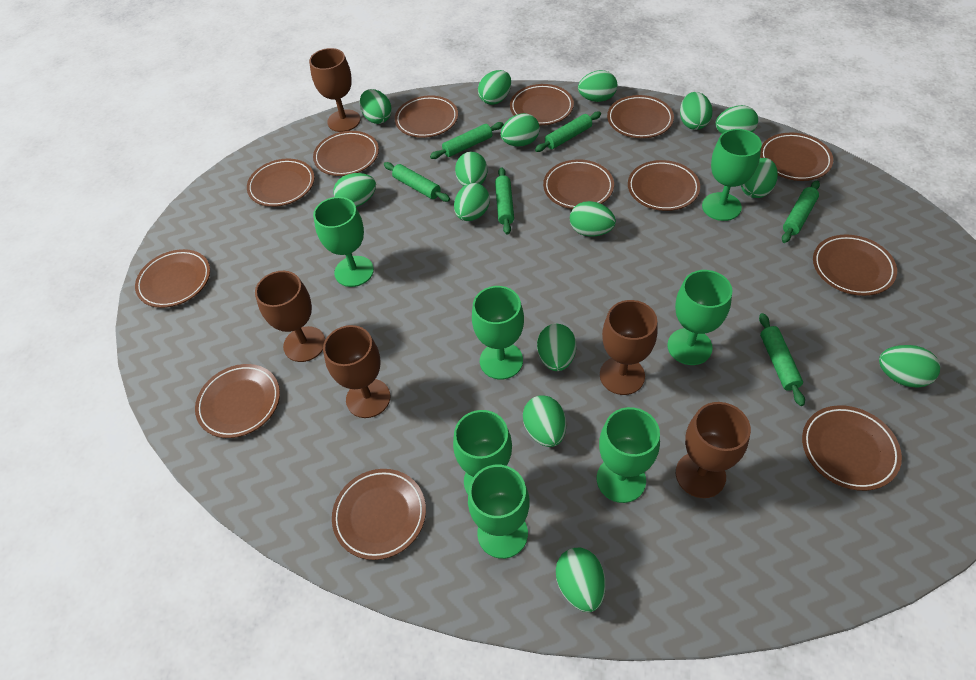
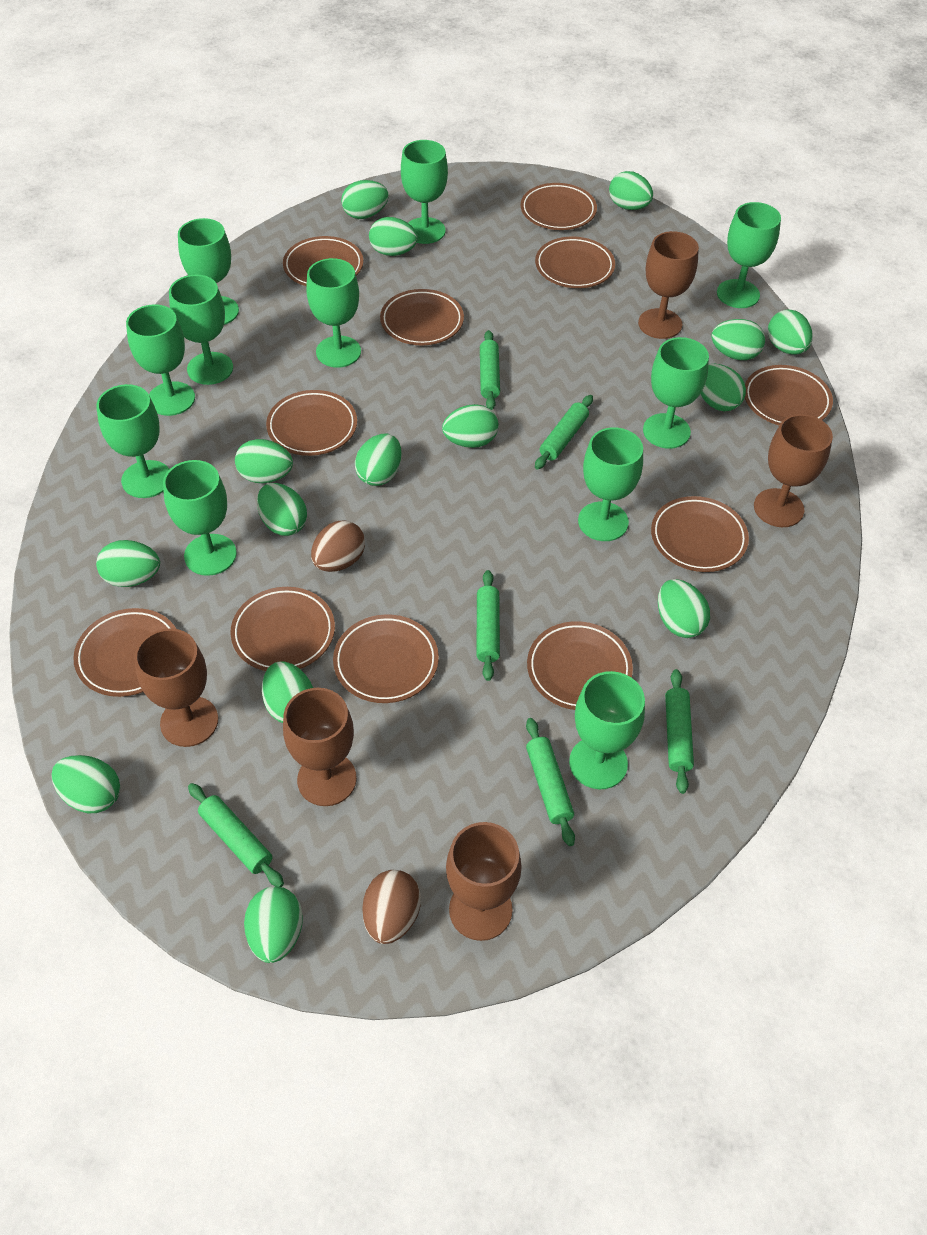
brown egg: 0 -> 2
brown plate: 13 -> 11
green goblet: 7 -> 11

